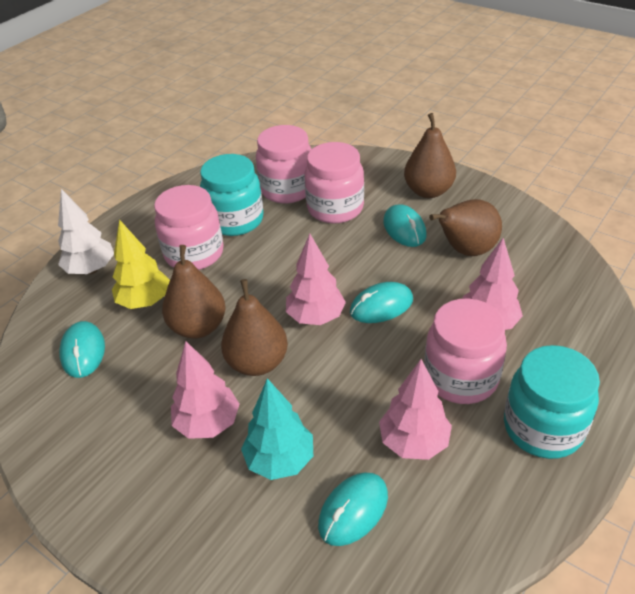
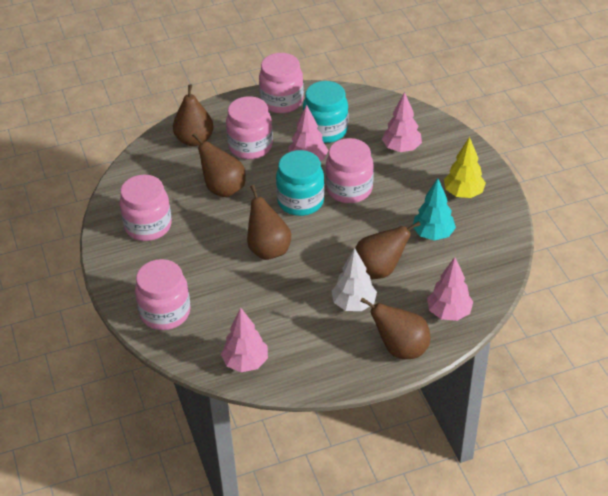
brown pear: 4 -> 5
pink jar: 4 -> 5
turquoise mouse: 4 -> 0

